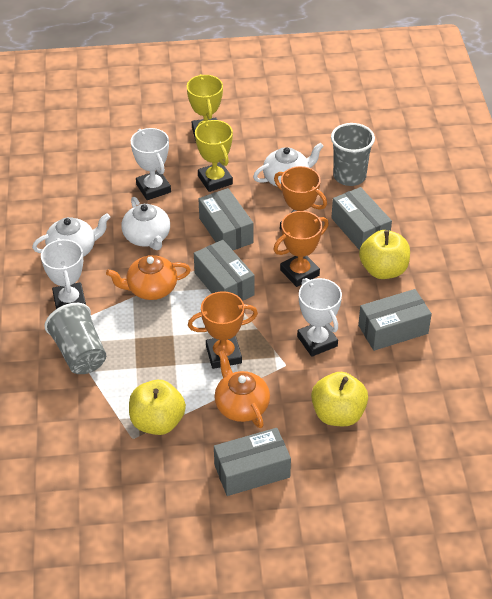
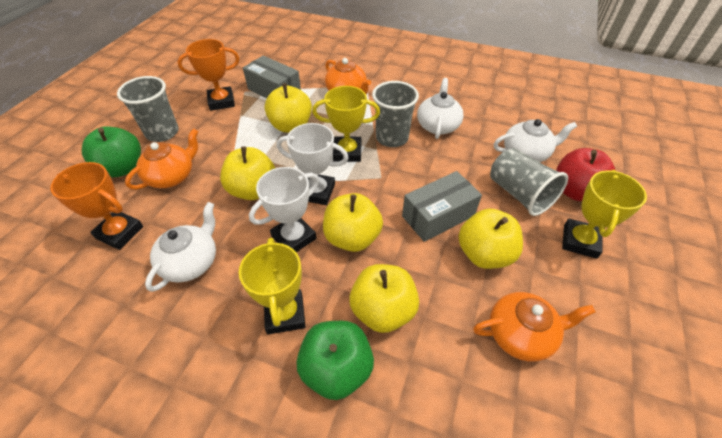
green apple: 0 -> 2
grey box: 5 -> 2
grey cup: 2 -> 3
orange teapot: 2 -> 3
orange trophy: 3 -> 2
red apple: 0 -> 1
white trophy: 3 -> 2
yellow apple: 3 -> 5
yellow trophy: 2 -> 3

